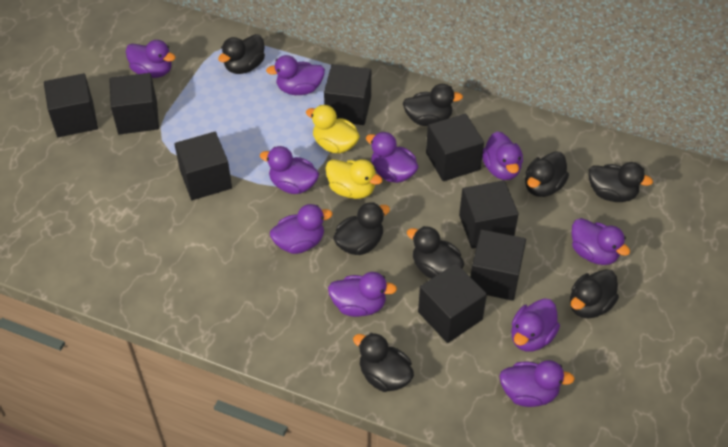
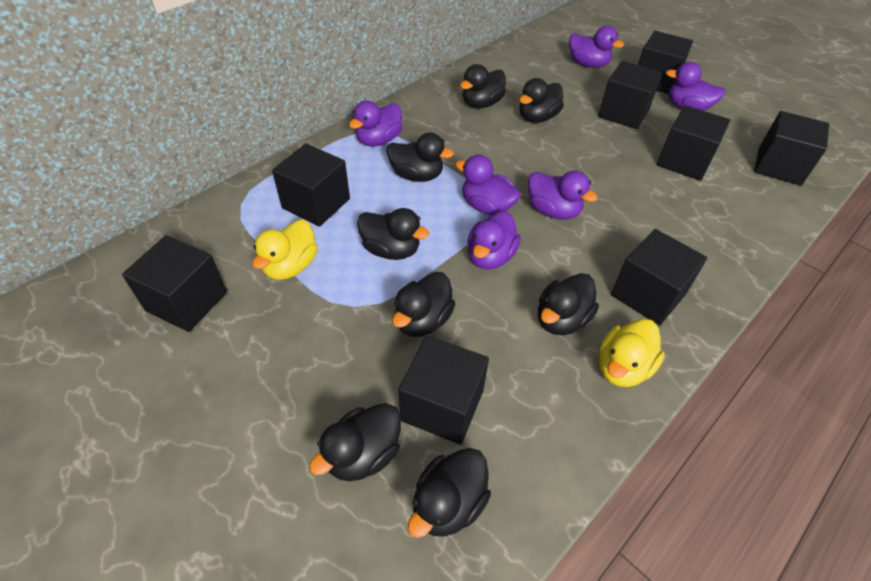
purple duck: 10 -> 6

